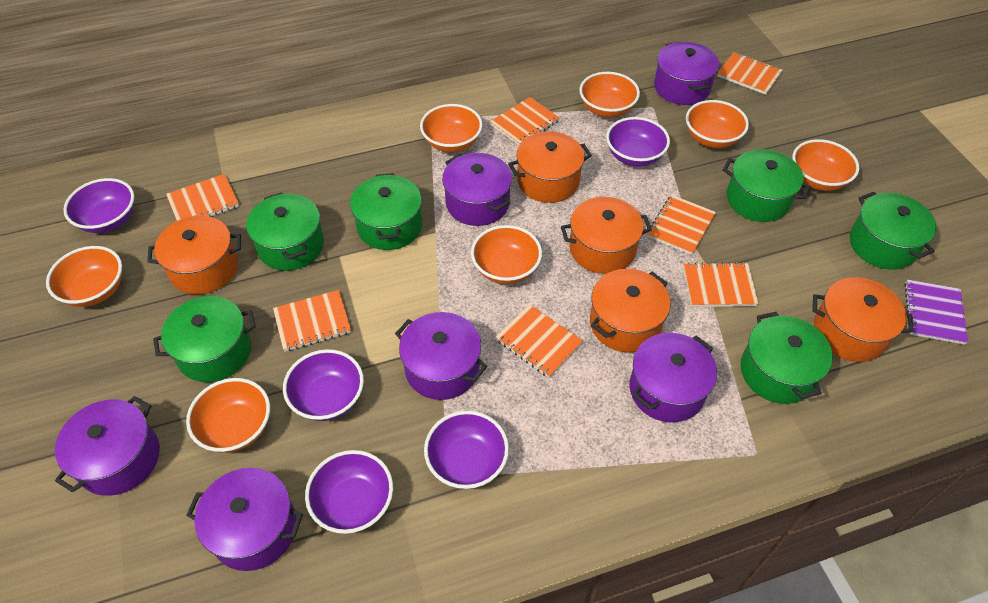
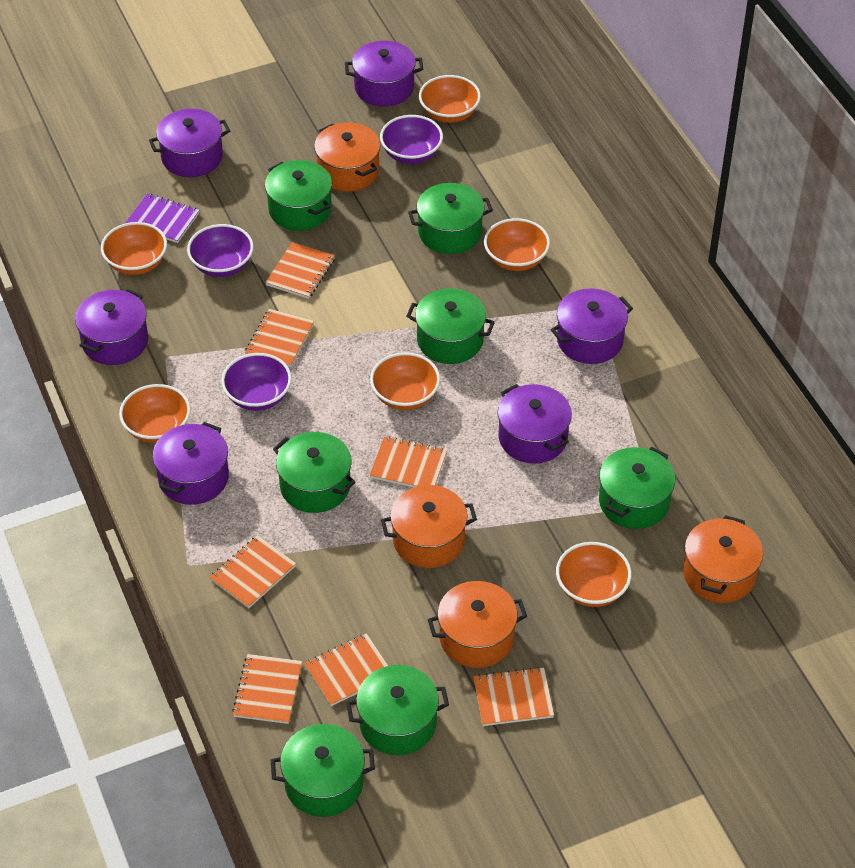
green pot: 6 -> 7
orange bowl: 7 -> 6
orange pot: 5 -> 4
purple bowl: 5 -> 3

